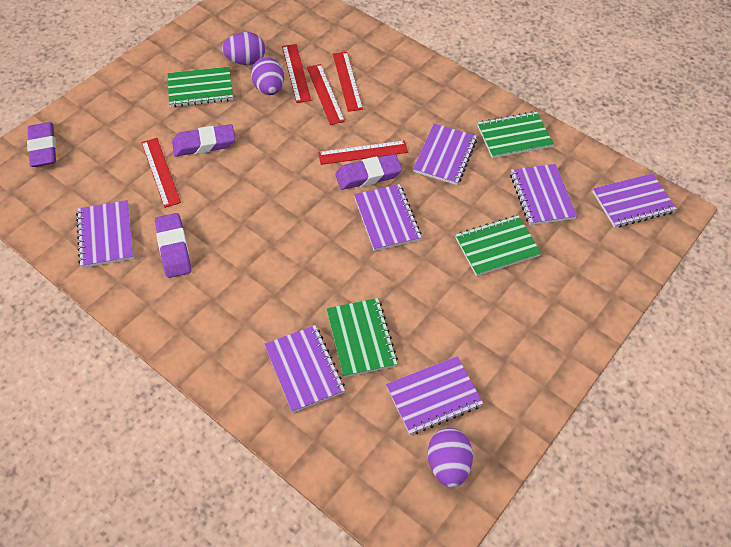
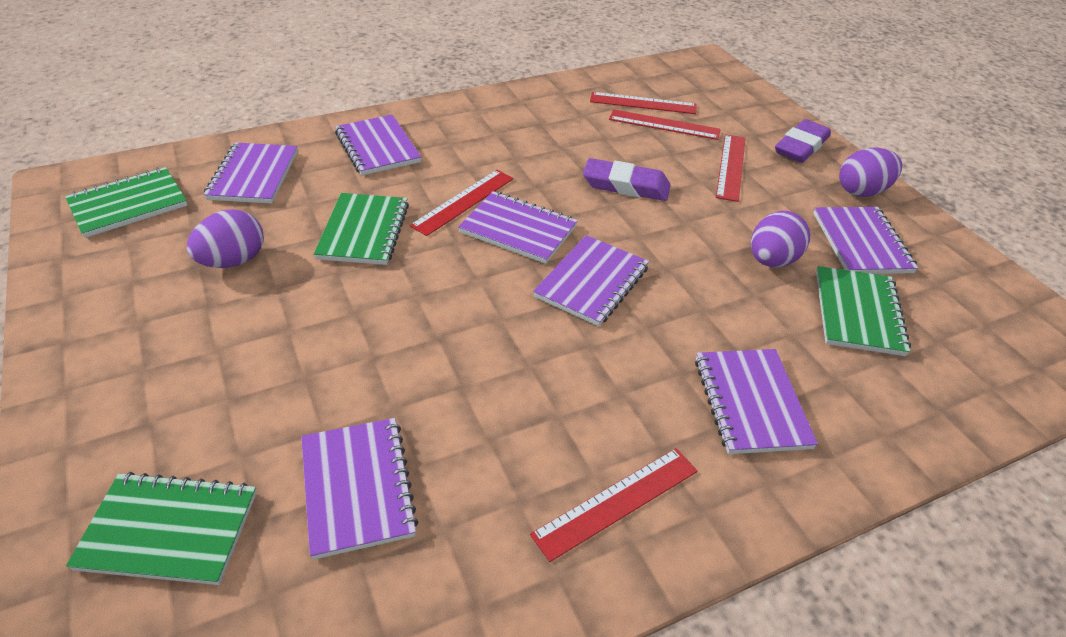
purple eraser: 4 -> 2

